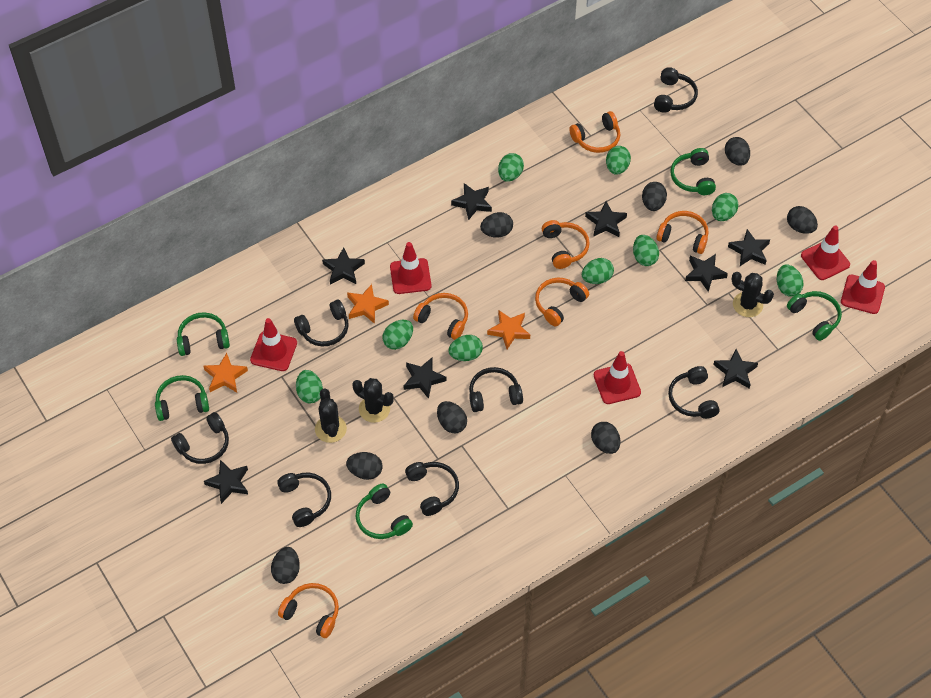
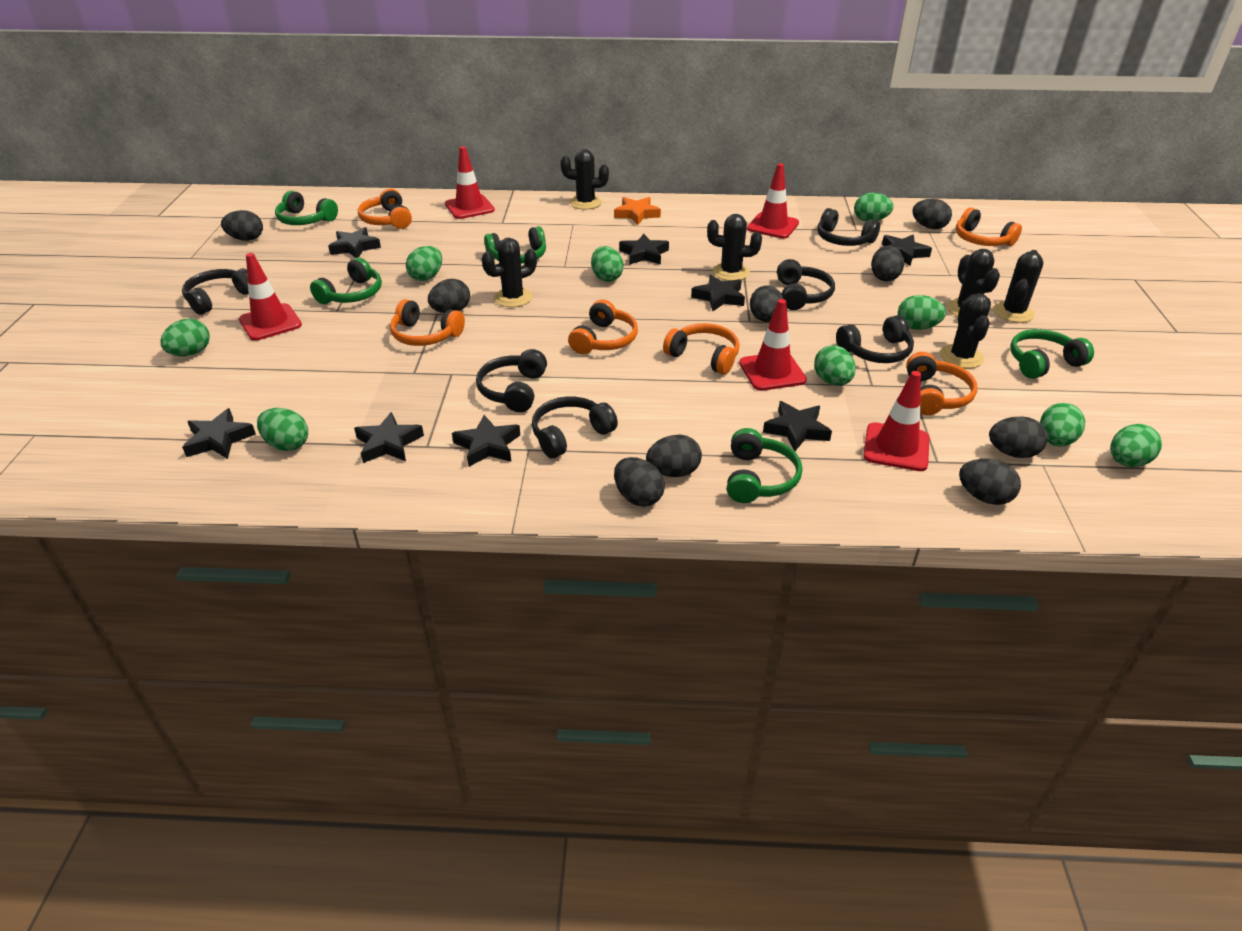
black cactus: 3 -> 6
black egg: 8 -> 9
black headphones: 7 -> 6
orange star: 3 -> 1

